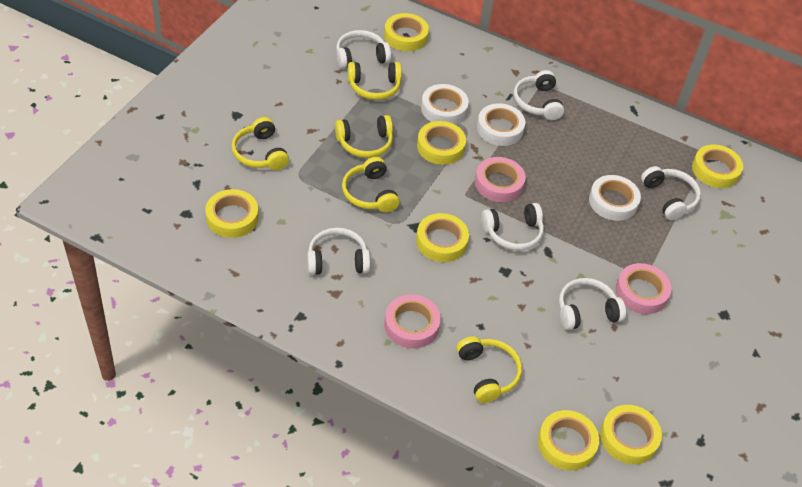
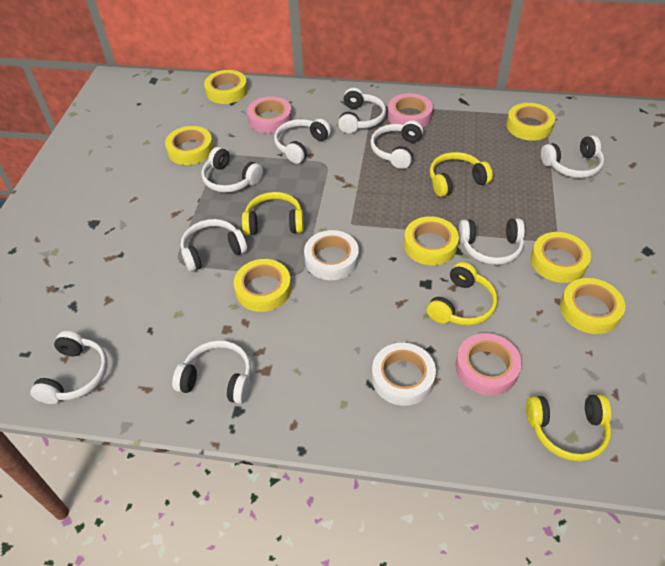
white headphones: 6 -> 9
white tape: 3 -> 2
yellow headphones: 5 -> 4

